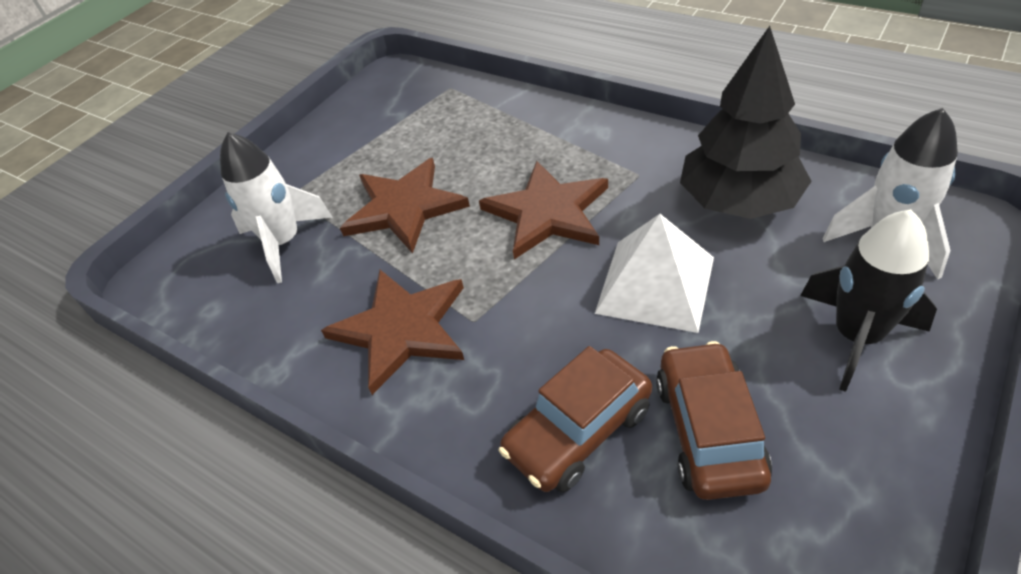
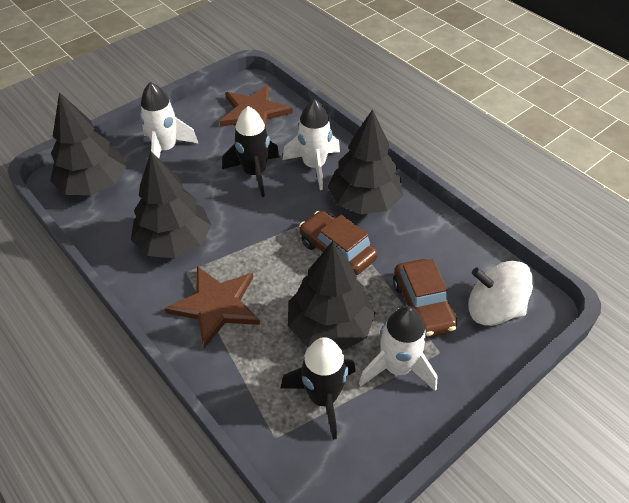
black rocket: 1 -> 2
black tree: 1 -> 4
brown star: 3 -> 2
white pyramid: 1 -> 0
white rocket: 2 -> 3
white spinning top: 0 -> 1

